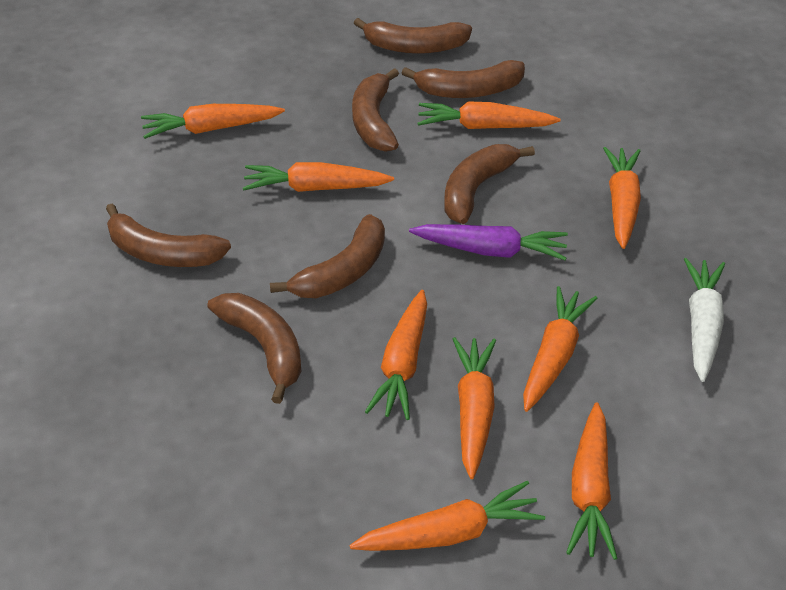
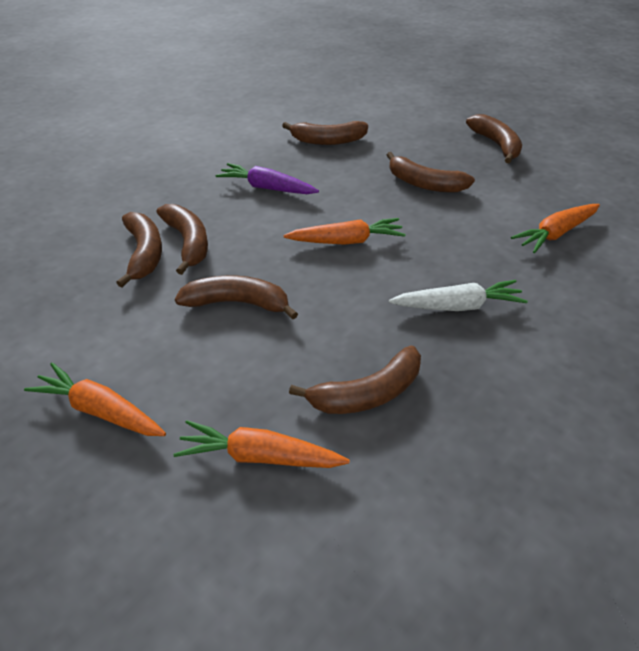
orange carrot: 9 -> 4

